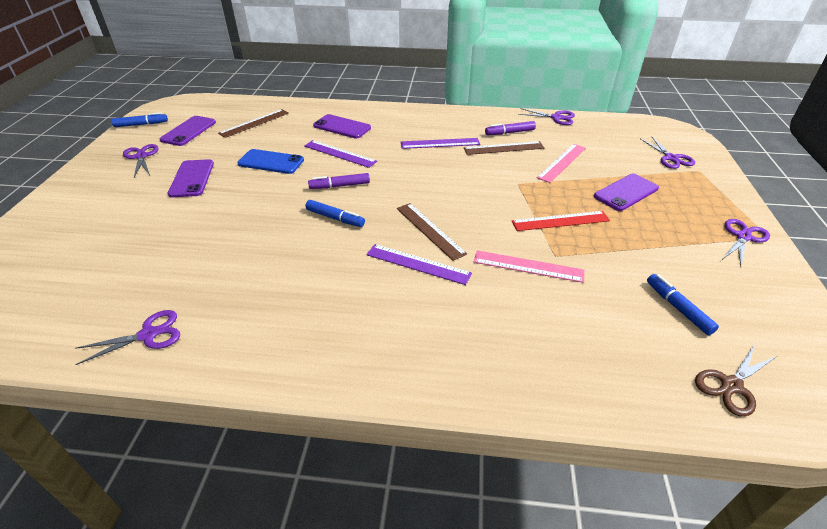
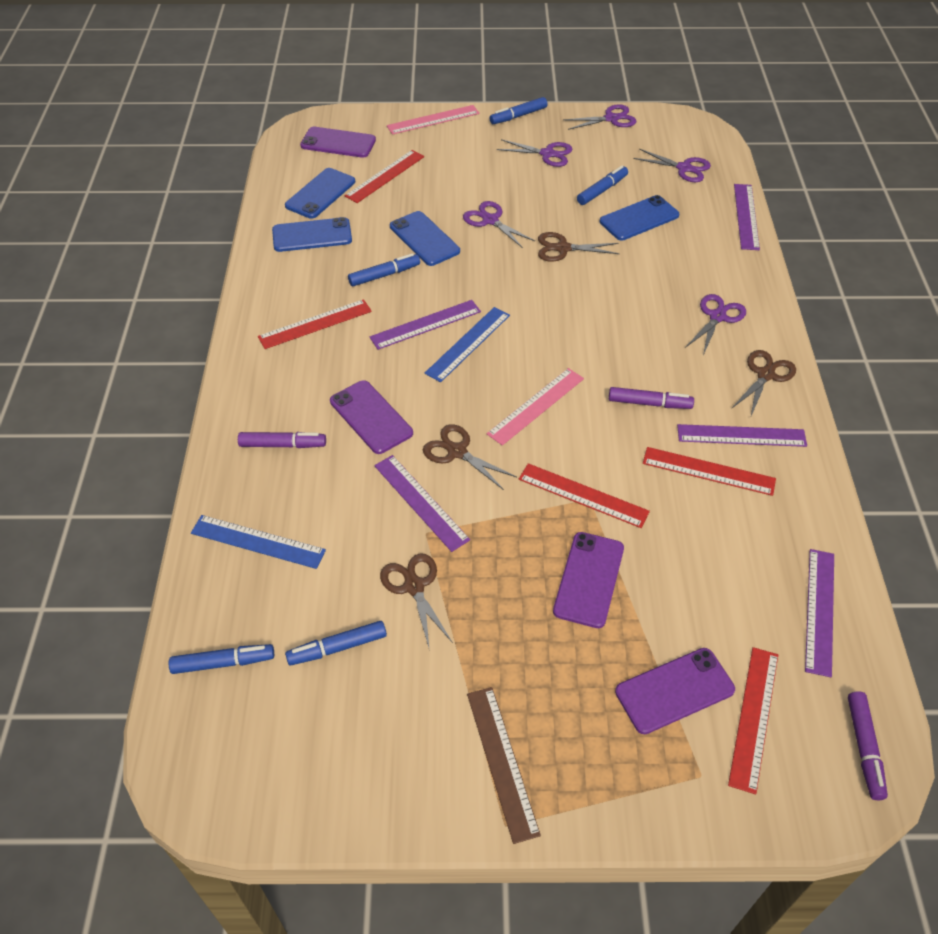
blue marker: 3 -> 5
blue phone: 1 -> 4
blue ruler: 0 -> 2
brown ruler: 3 -> 1
brown scissors: 1 -> 4
purple marker: 2 -> 3
purple ruler: 3 -> 5
red ruler: 1 -> 5

